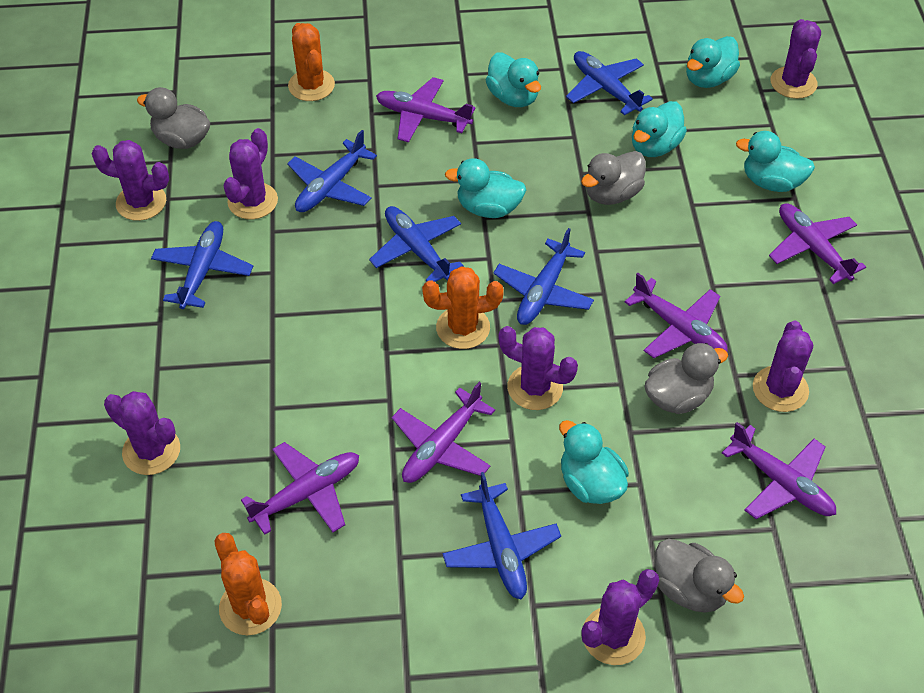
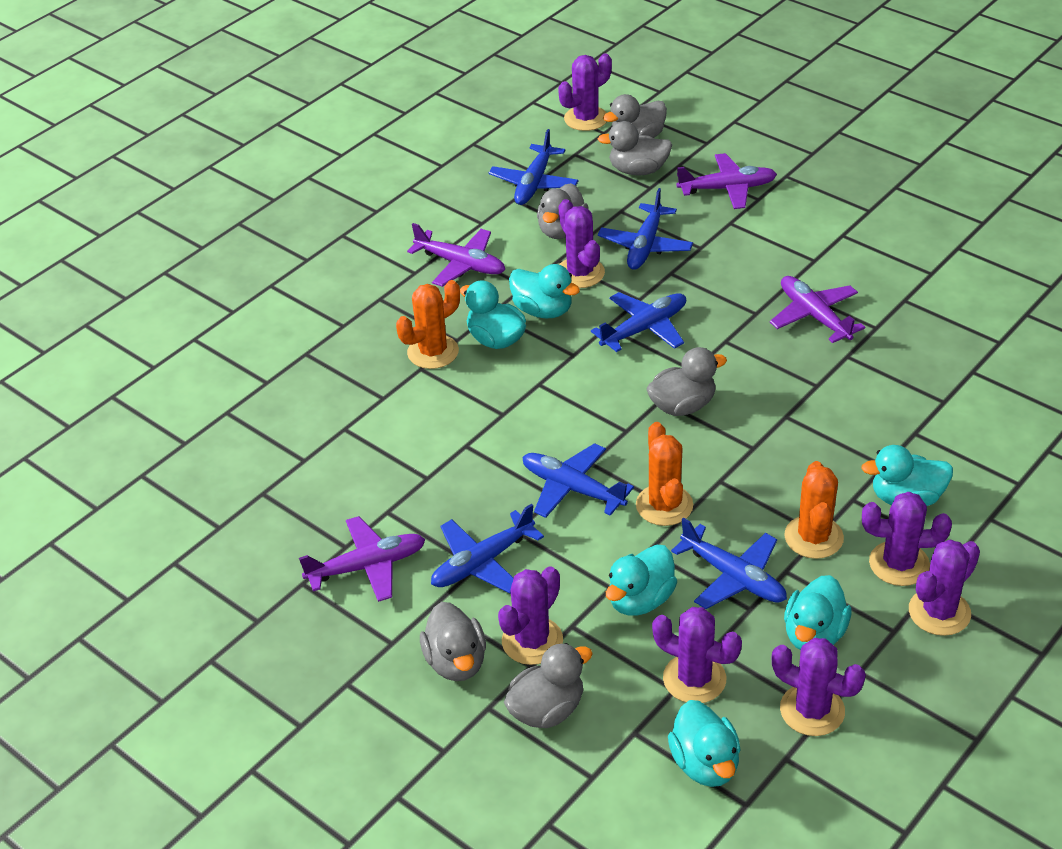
grey duck: 4 -> 6
purple plane: 6 -> 4

